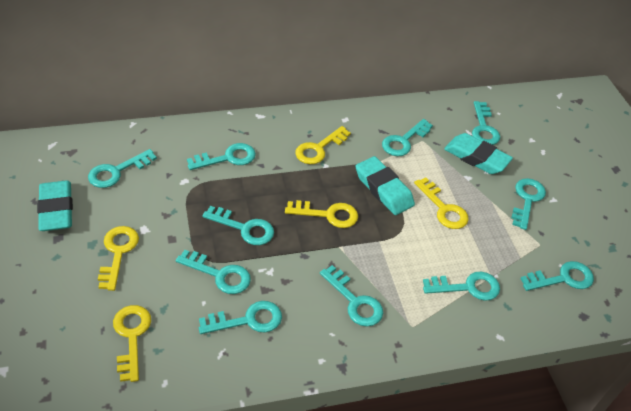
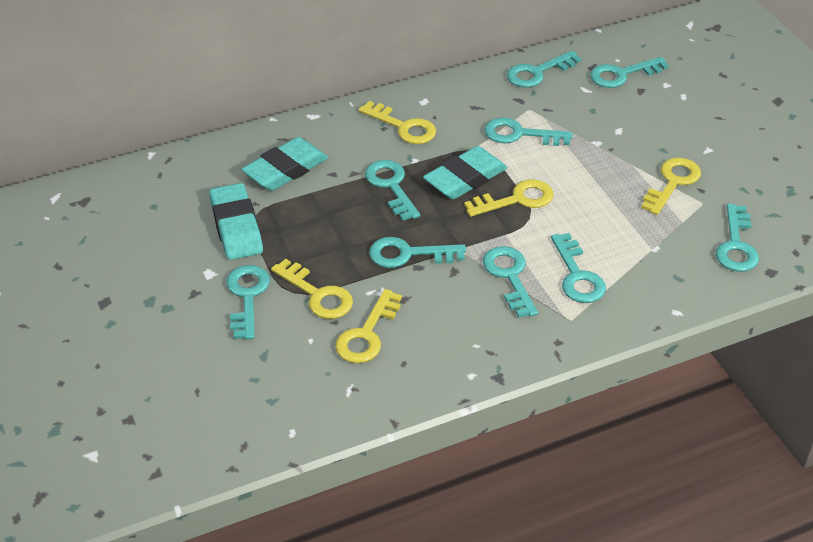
turquoise key: 11 -> 9

